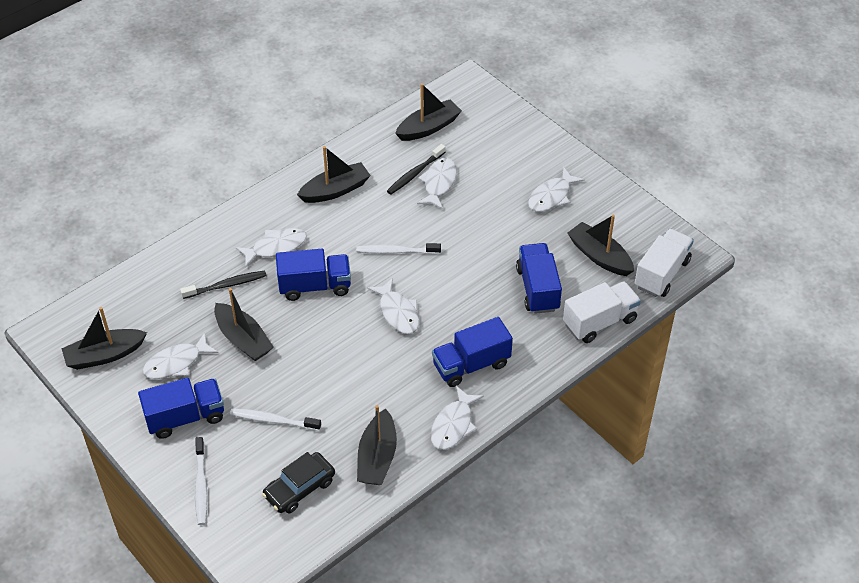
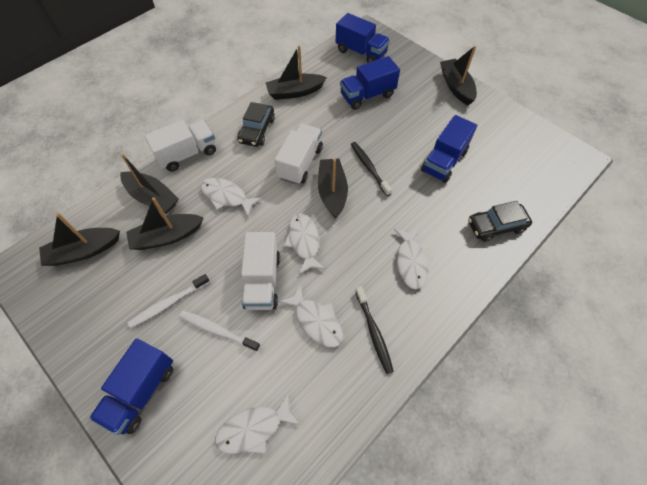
black car: 1 -> 2
white fish: 6 -> 5
white toothbrush: 3 -> 2
white truck: 2 -> 3

